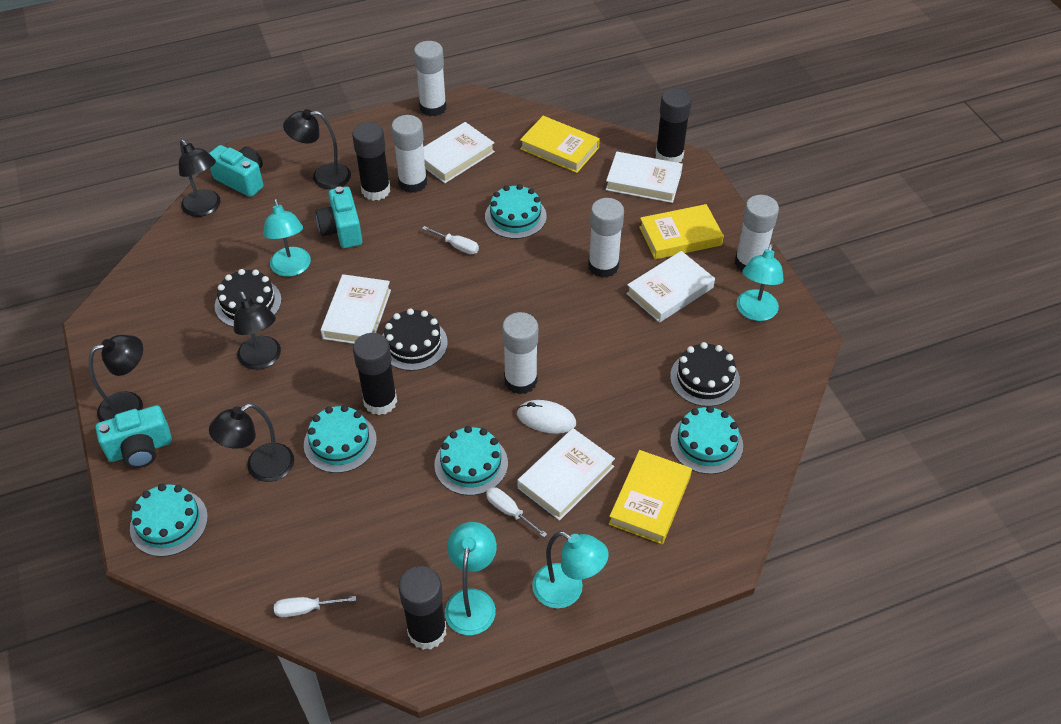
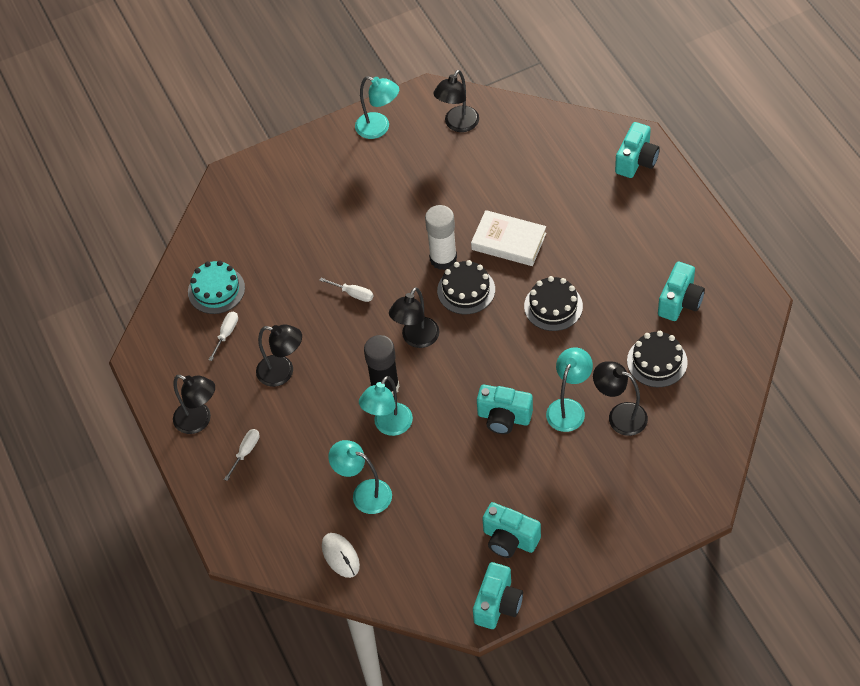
black glue stick: 4 -> 1
turquoise cake: 5 -> 1
turquoise camera: 3 -> 5
white book: 5 -> 1
white glue stick: 5 -> 1
yellow book: 3 -> 0

